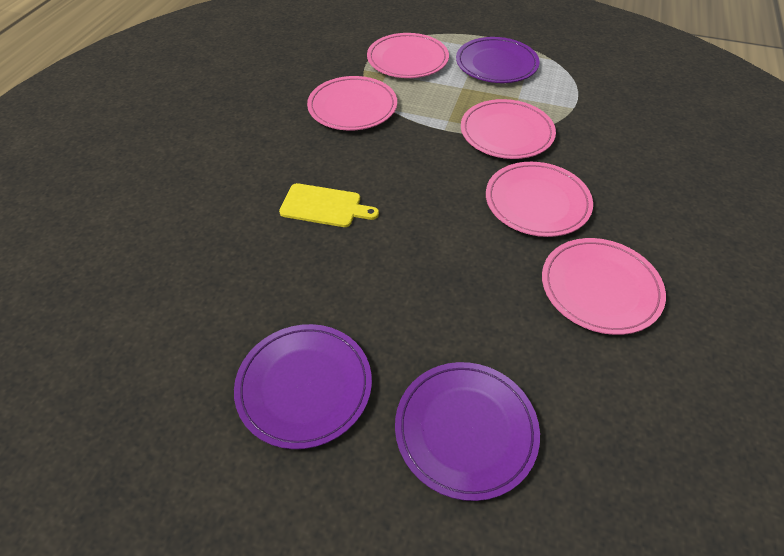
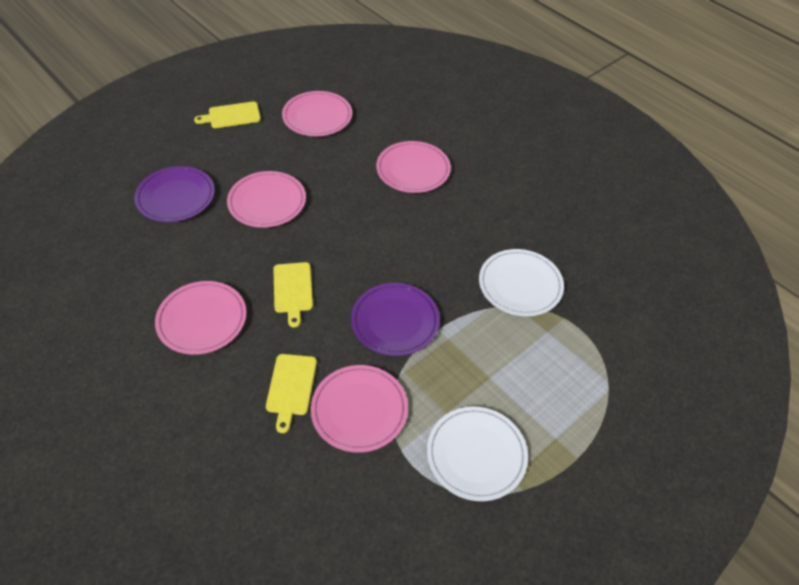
purple plate: 3 -> 2
white plate: 0 -> 2
yellow cutting board: 1 -> 3

